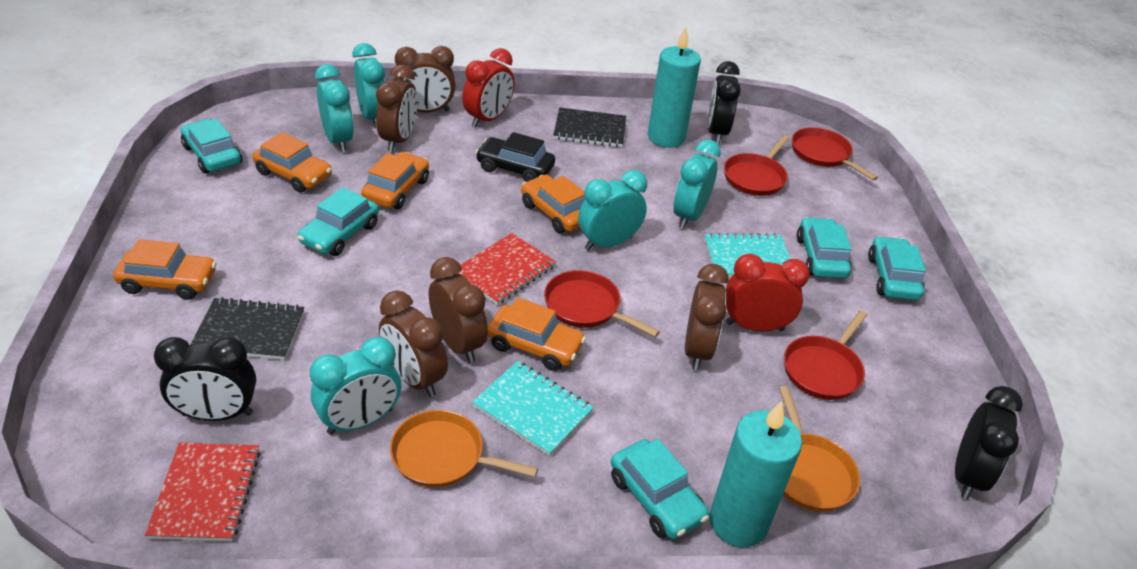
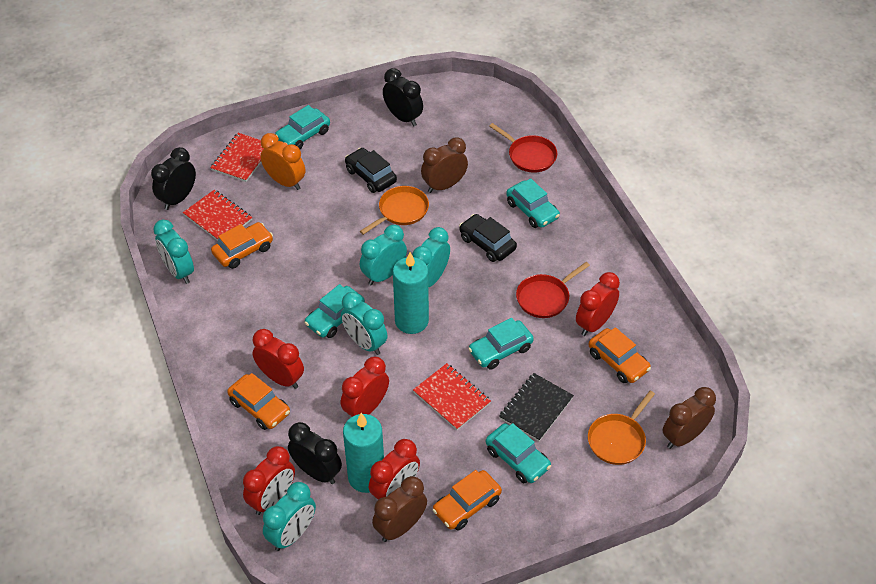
black car: 1 -> 2
black notebook: 2 -> 1
brown clock: 5 -> 3
orange car: 5 -> 4
orange clock: 0 -> 1
red clock: 2 -> 5
red notebook: 2 -> 3
red pan: 4 -> 2
turquoise notebook: 2 -> 0

